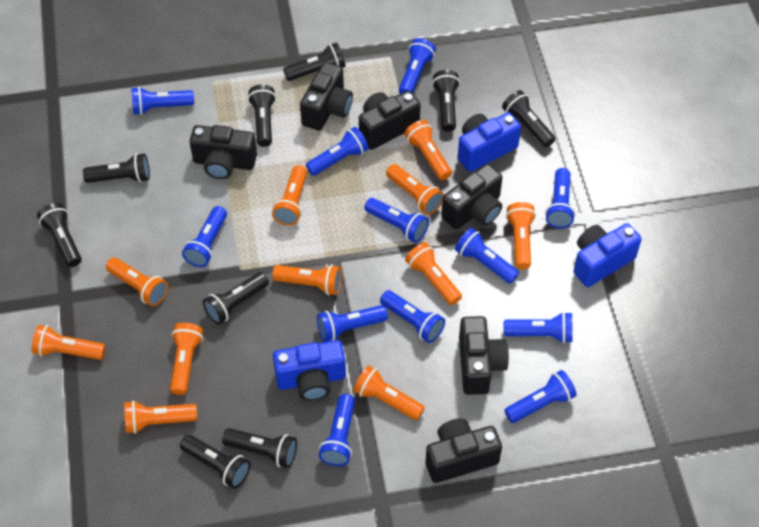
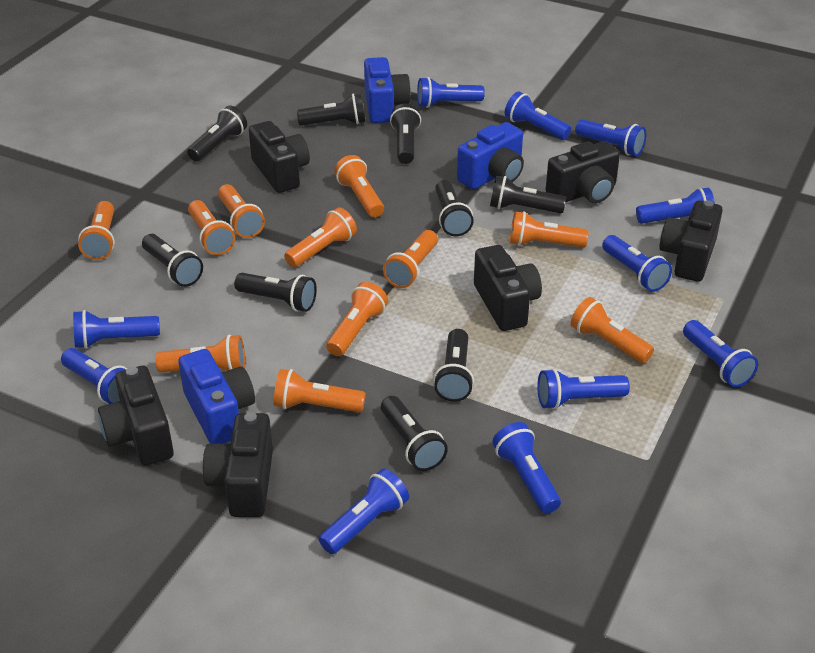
blue flashlight: 12 -> 11

